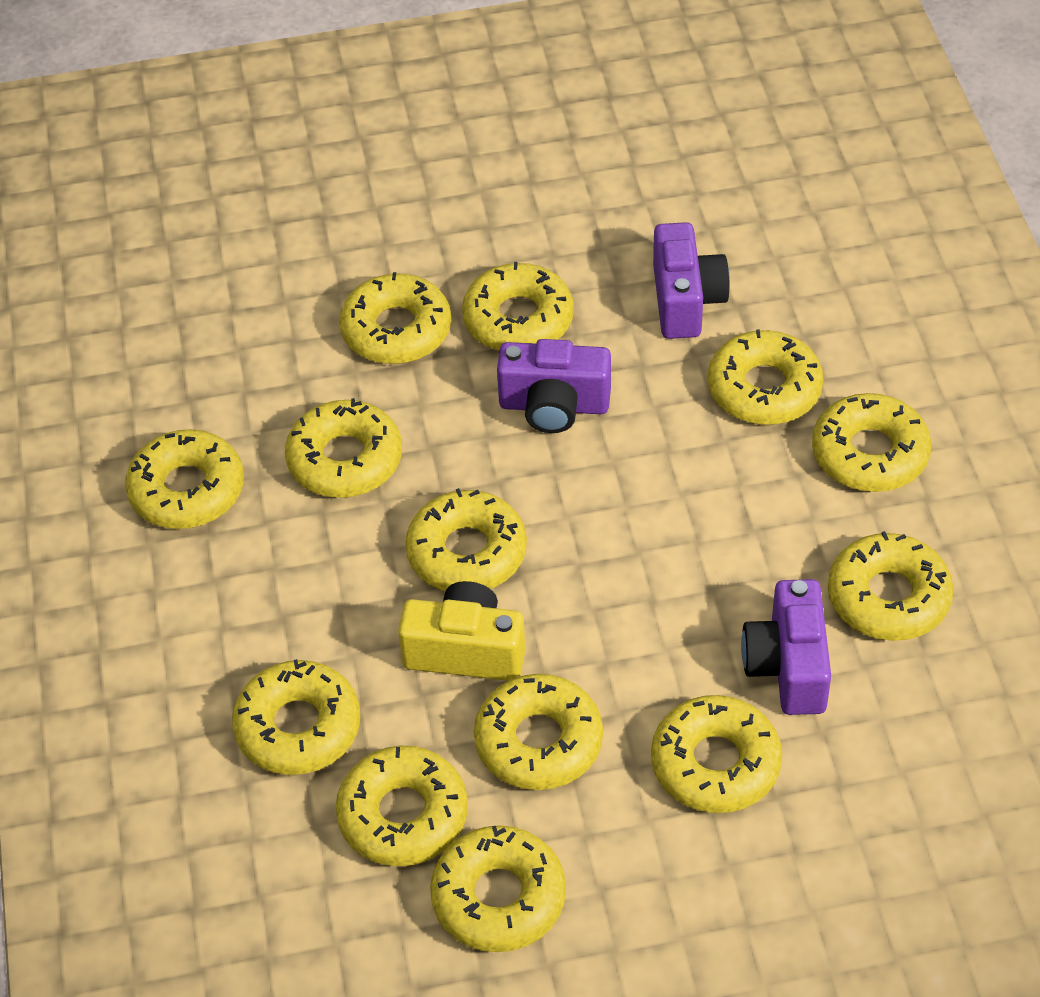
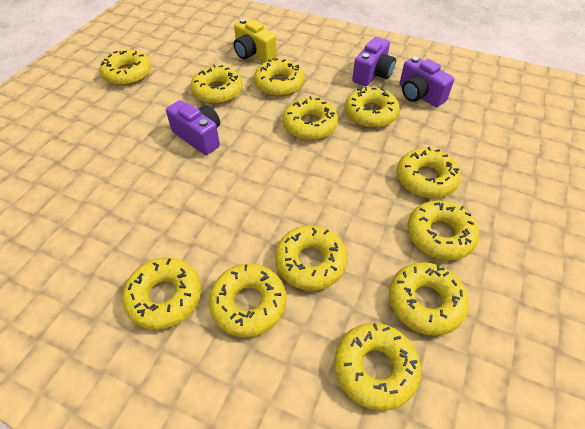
yellow donut: 13 -> 12

